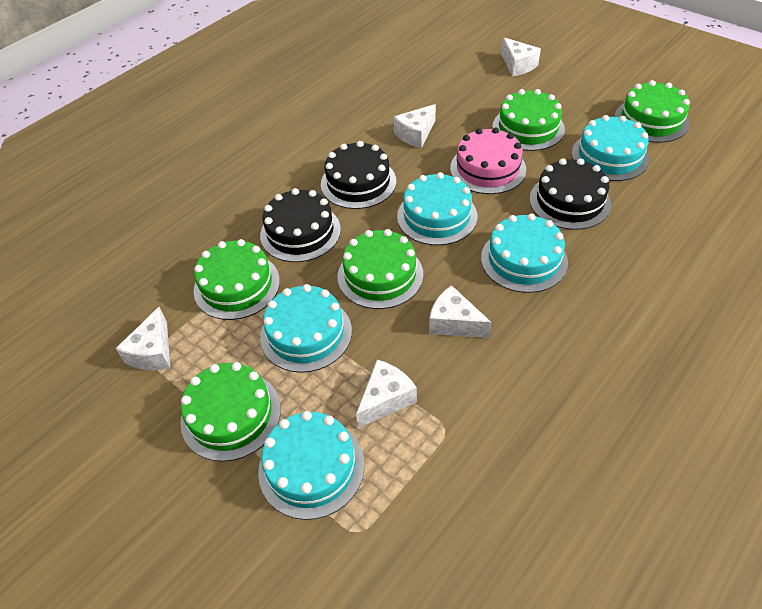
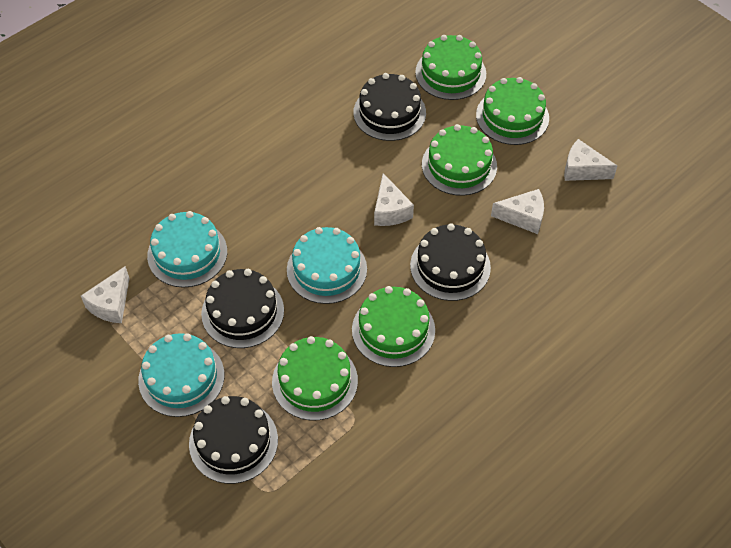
black cake: 3 -> 4
pink cake: 1 -> 0
turquoise cake: 5 -> 3
white cheese: 5 -> 4

